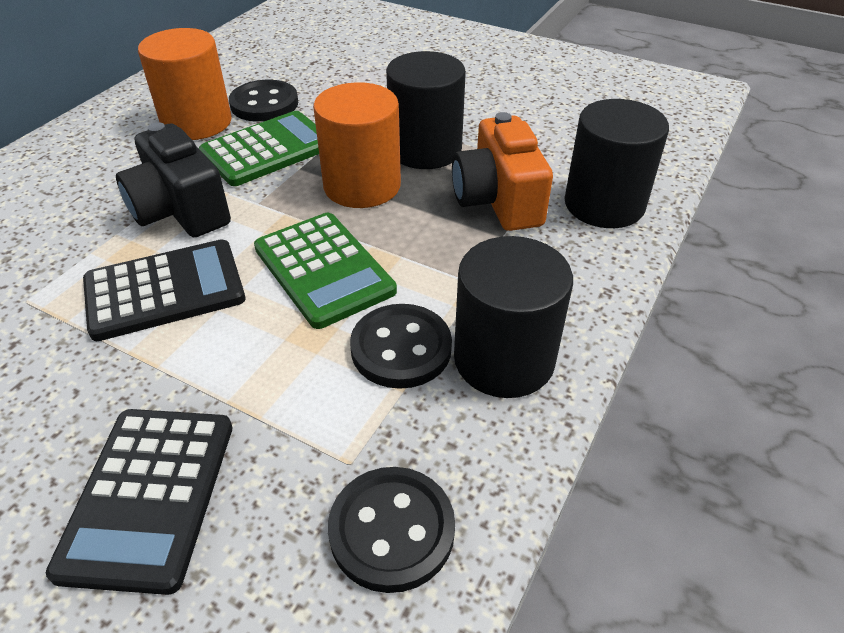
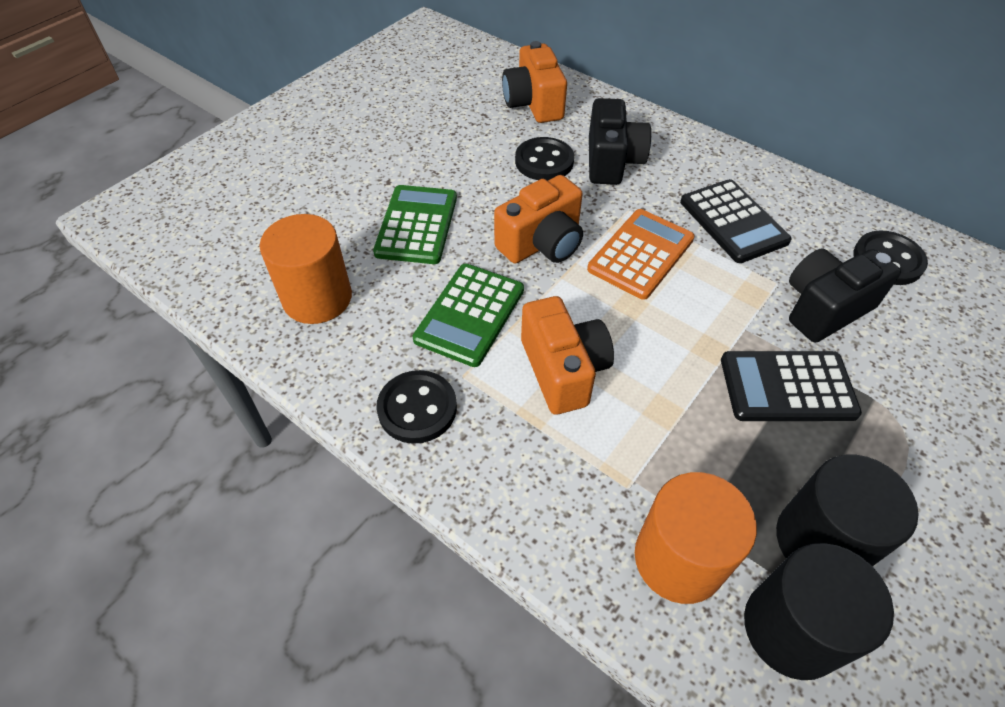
black camera: 1 -> 2
black cylinder: 3 -> 2
orange calculator: 0 -> 1
orange camera: 1 -> 3

